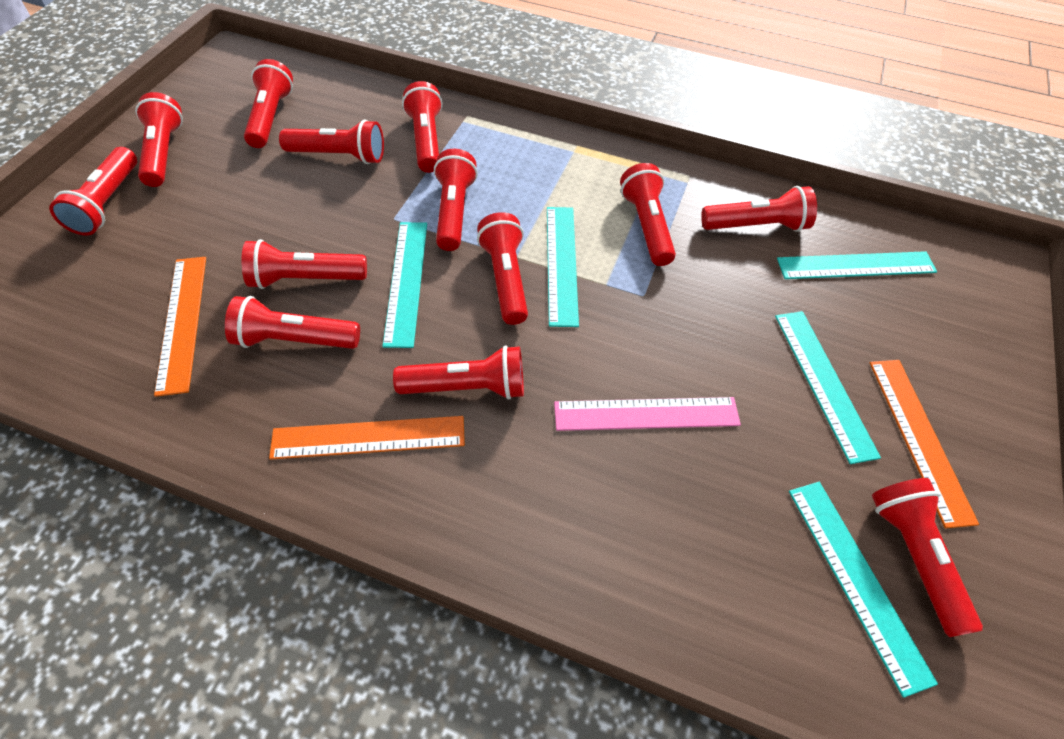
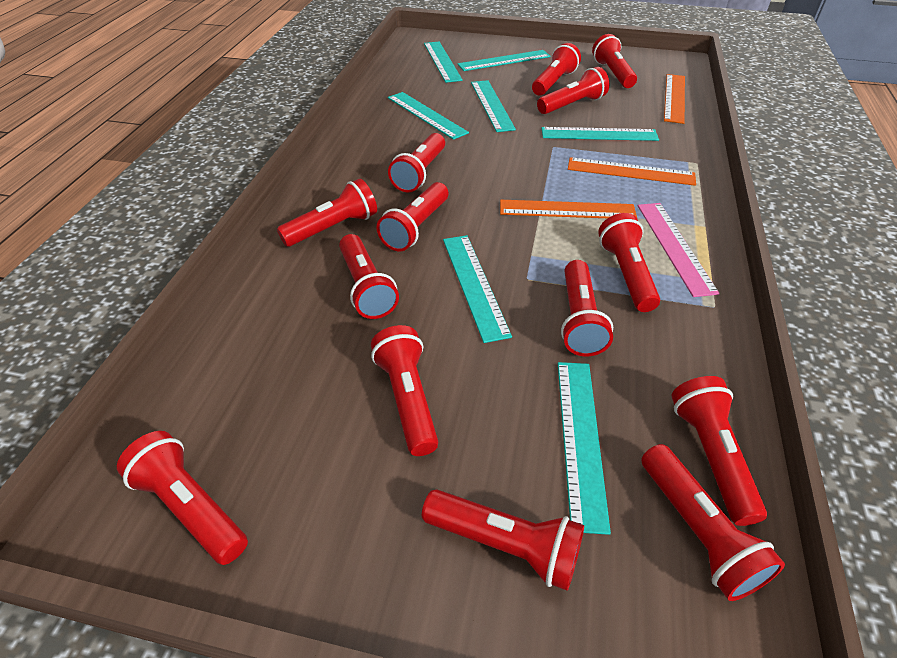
red flashlight: 13 -> 14
turquoise ruler: 5 -> 7

